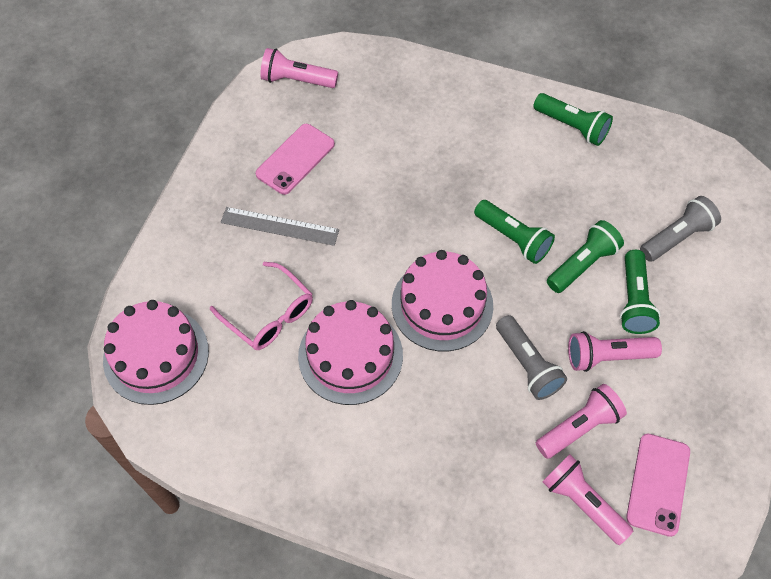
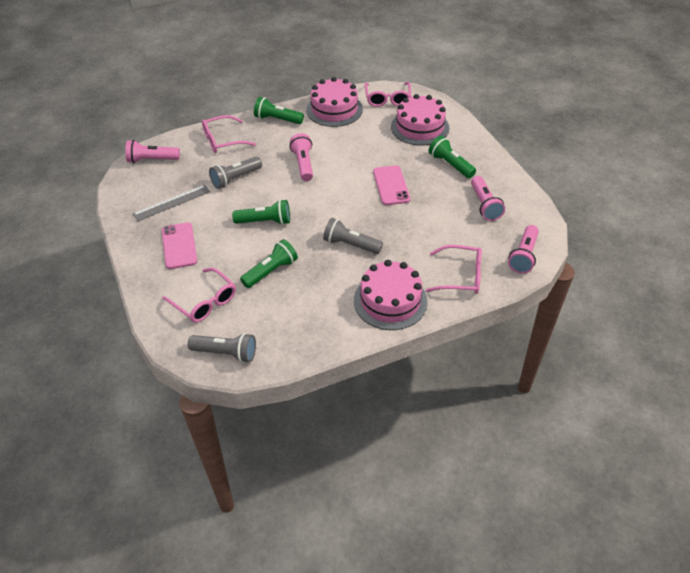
grey flashlight: 2 -> 3
pink glasses: 1 -> 4

